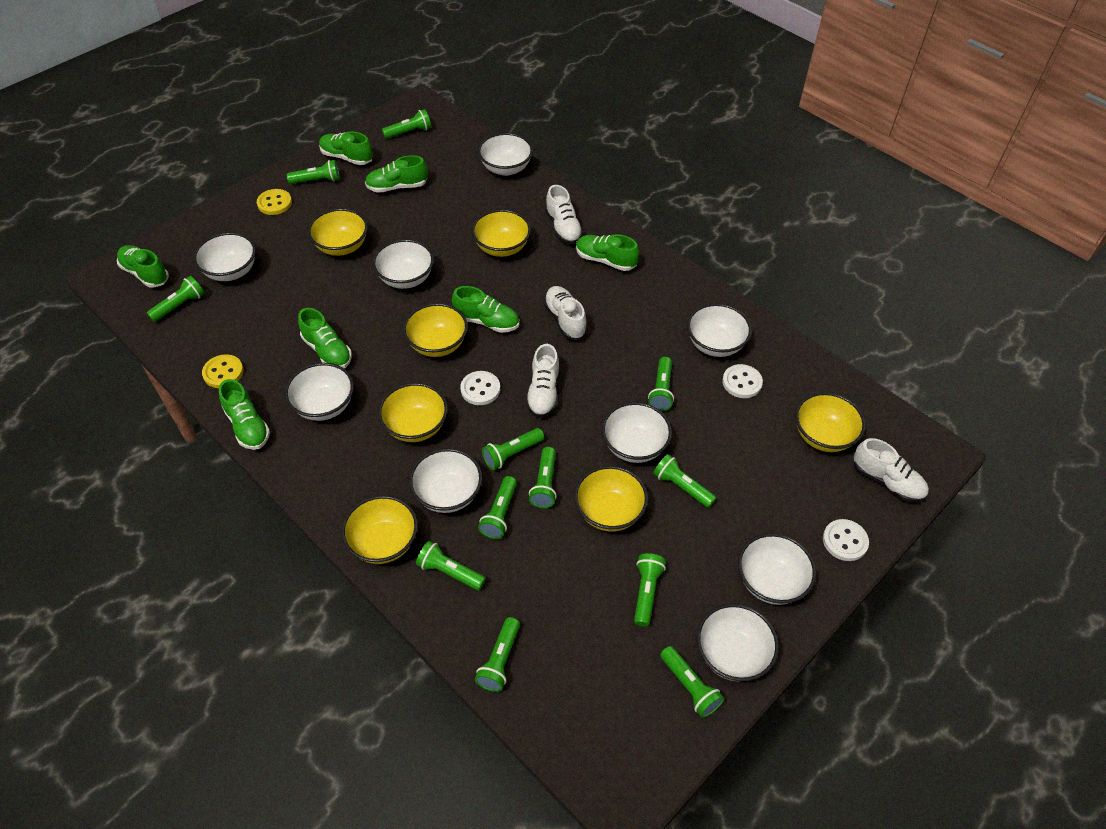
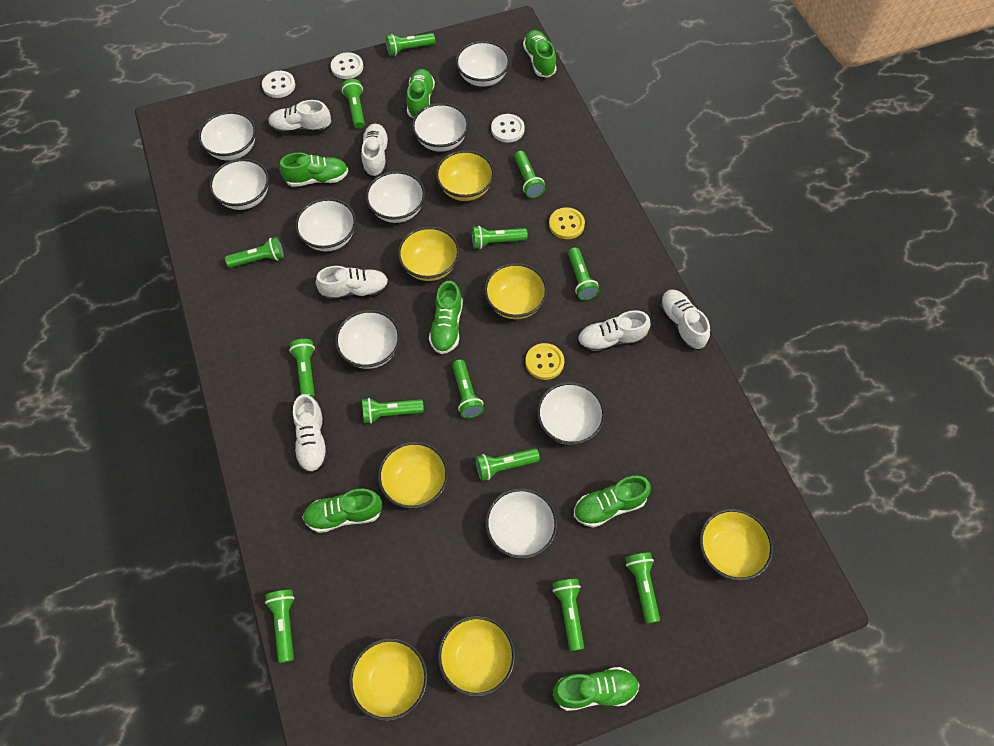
green flashlight: 12 -> 13
white shoe: 4 -> 6

